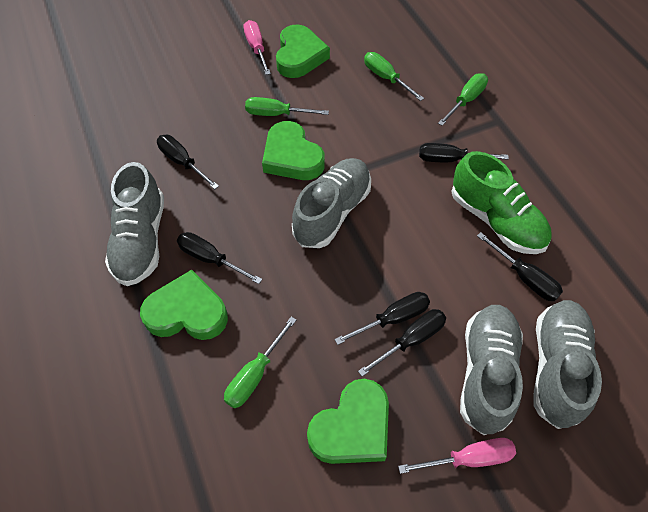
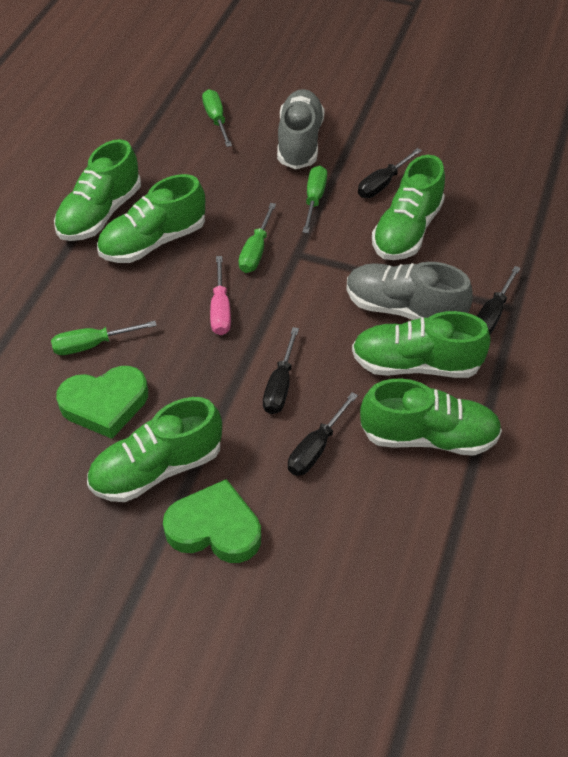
black screwdriver: 6 -> 4
green heart: 4 -> 2
green shoe: 1 -> 6
grey shoe: 4 -> 2
pink screwdriver: 2 -> 1

